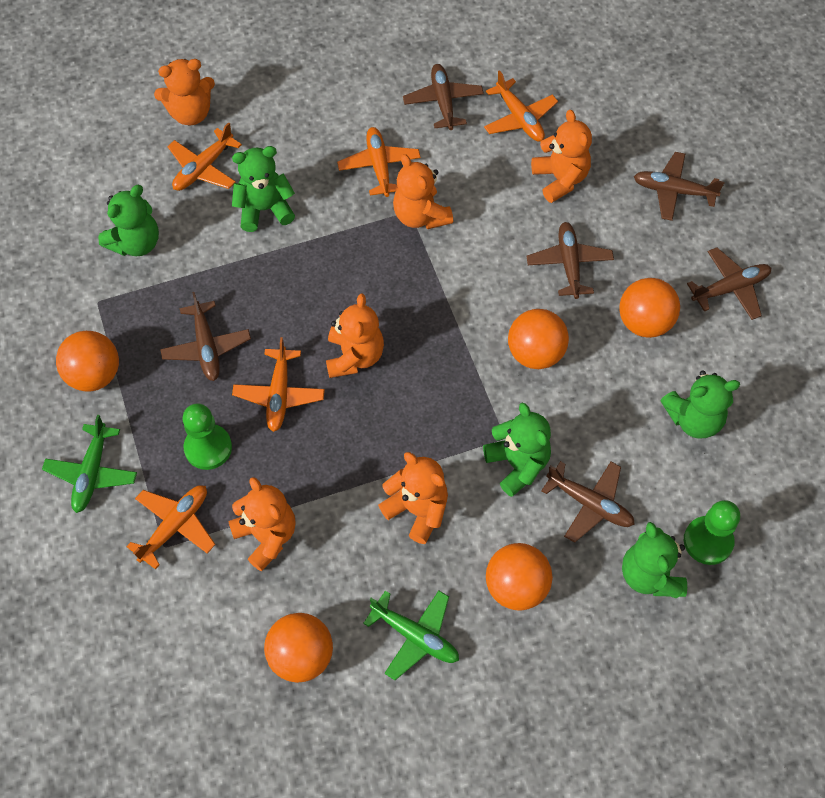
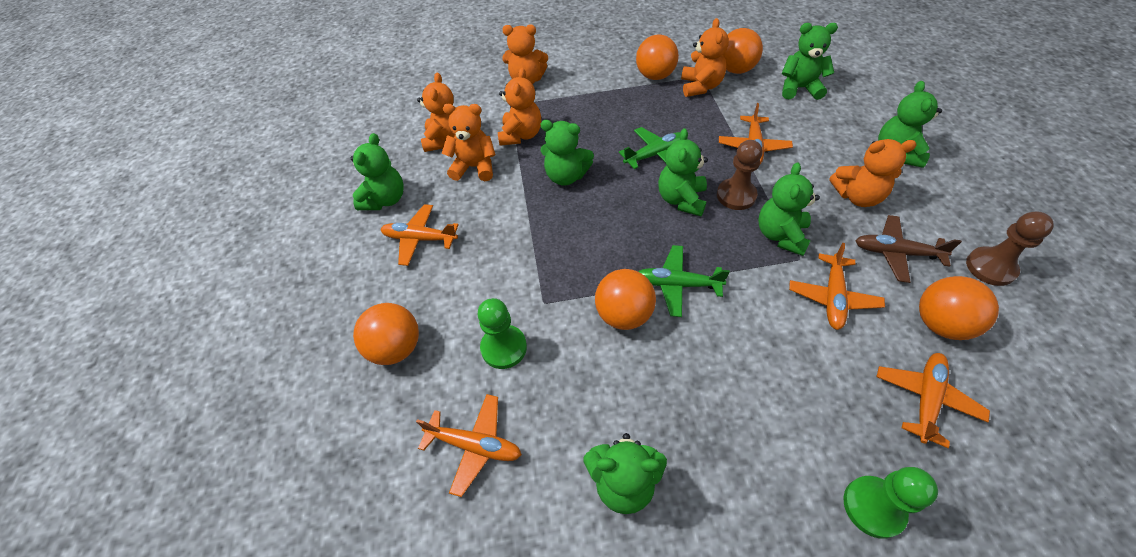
brown pawn: 0 -> 2
brown plane: 6 -> 1
green teddy bear: 5 -> 7

